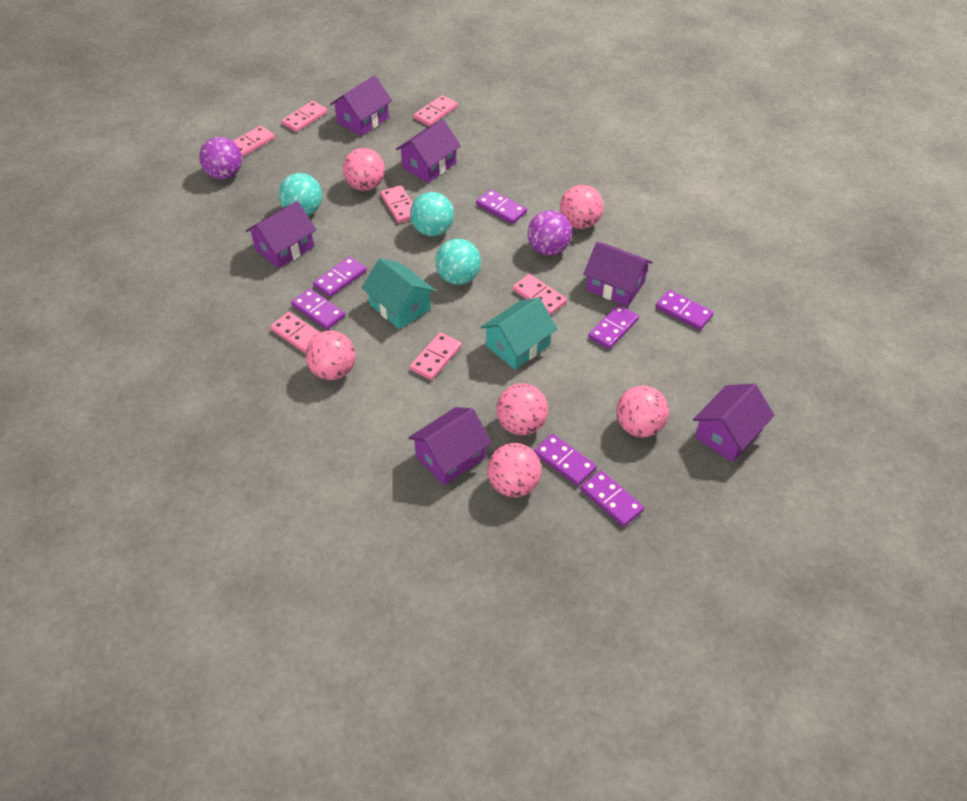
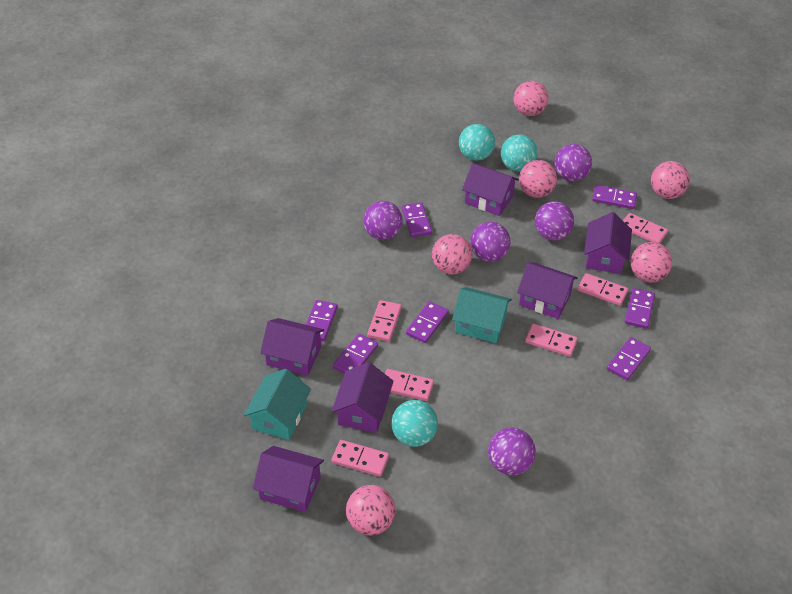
pink domino: 7 -> 6
purple ball: 2 -> 5

